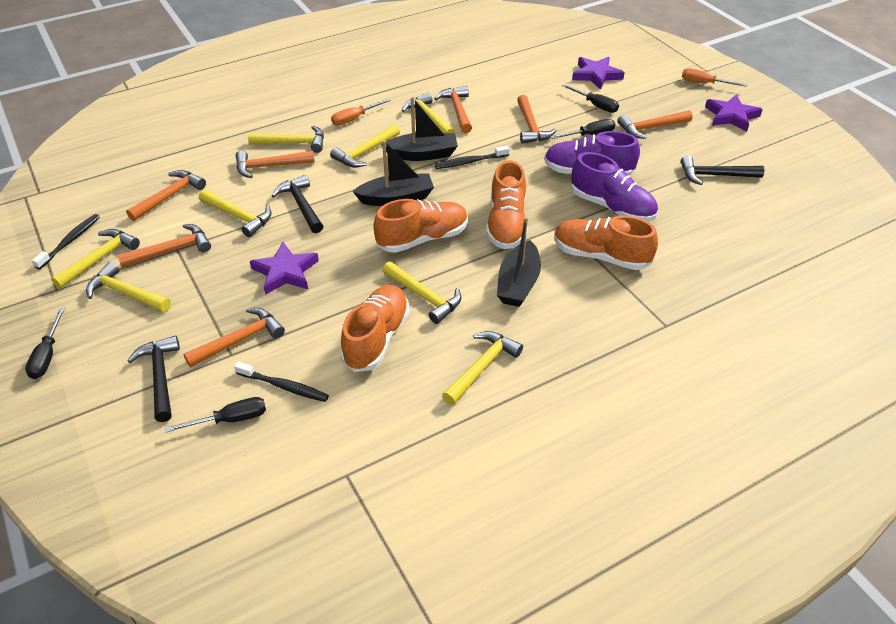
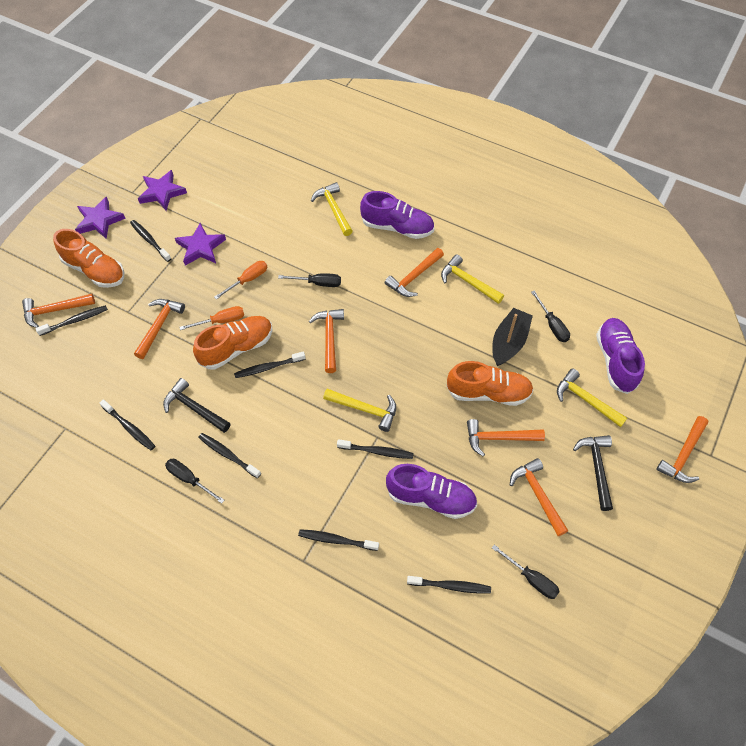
black boat: 3 -> 1
black hammer: 3 -> 2
black toothbrush: 3 -> 8
orange shoe: 4 -> 3
purple shoe: 2 -> 3
yellow hammer: 8 -> 4

